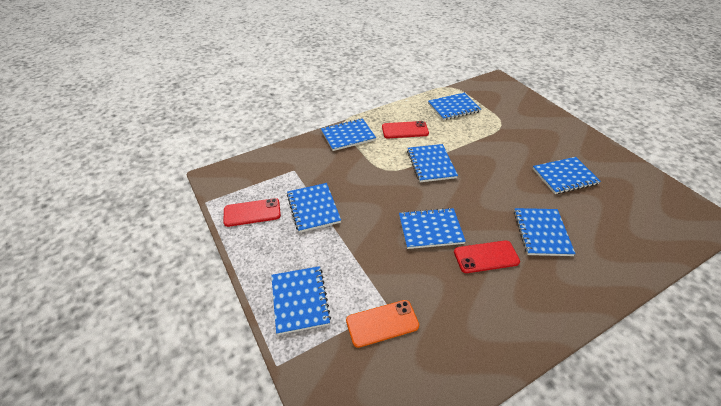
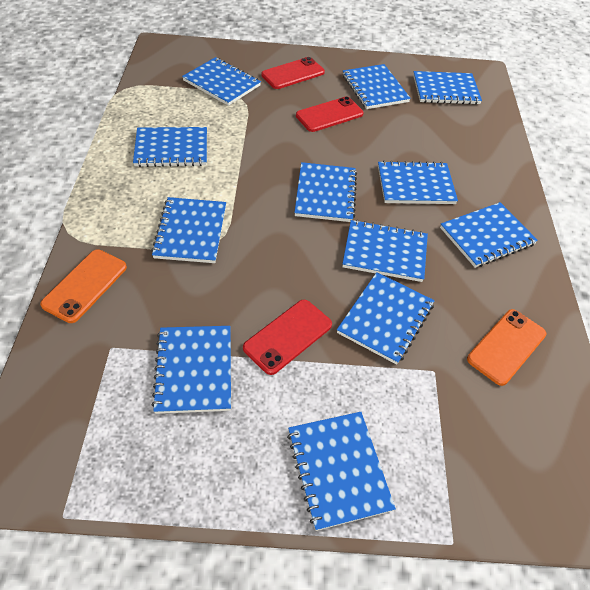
blue notebook: 8 -> 12
orange phone: 1 -> 2

